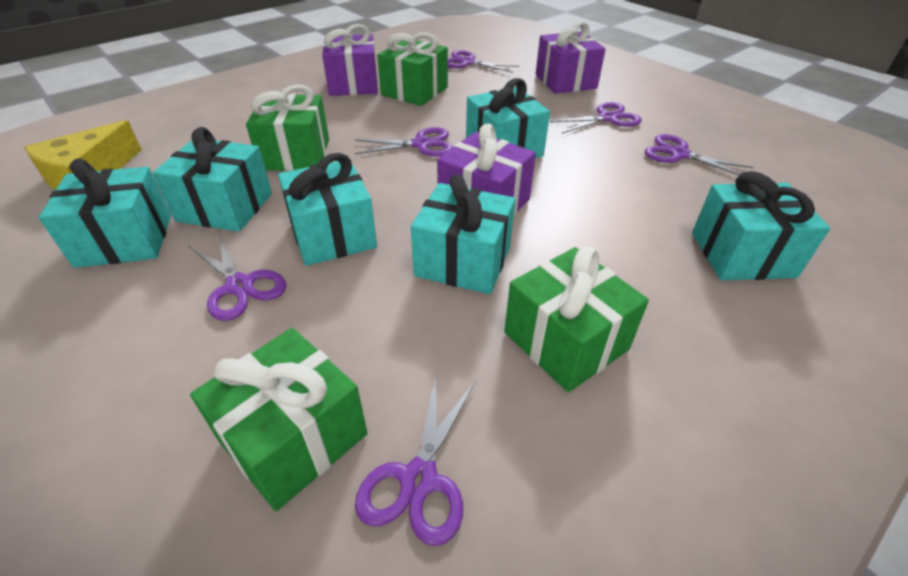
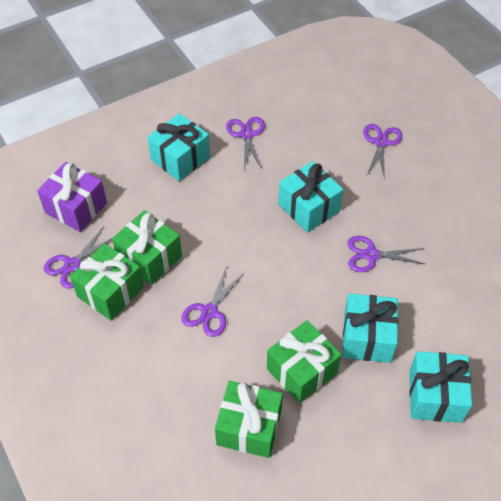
purple gift: 3 -> 1
purple scissors: 6 -> 5
turquoise gift: 6 -> 4
yellow cheese: 1 -> 0

